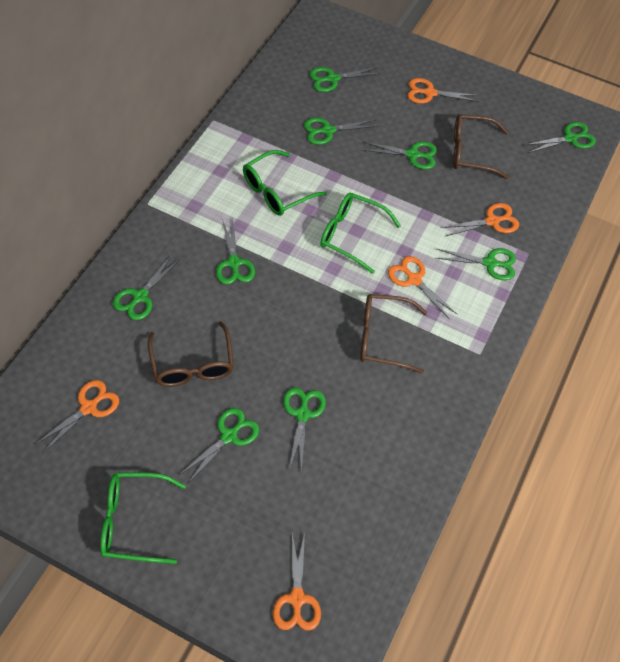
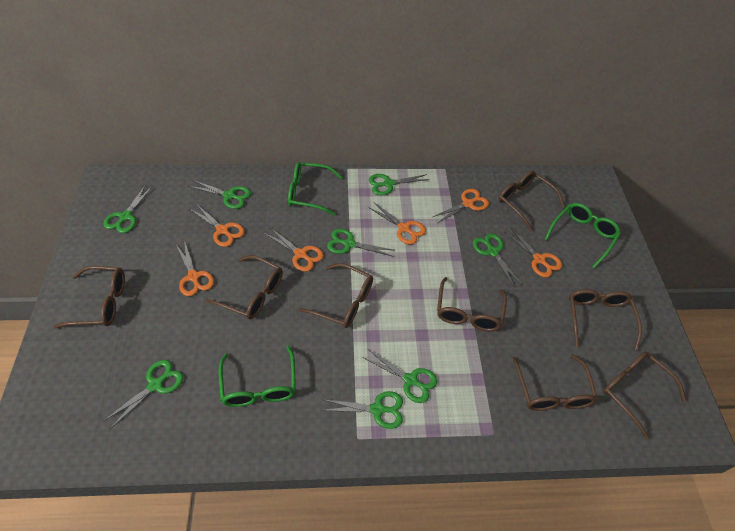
brown glasses: 3 -> 8
green scissors: 9 -> 8
orange scissors: 5 -> 6

